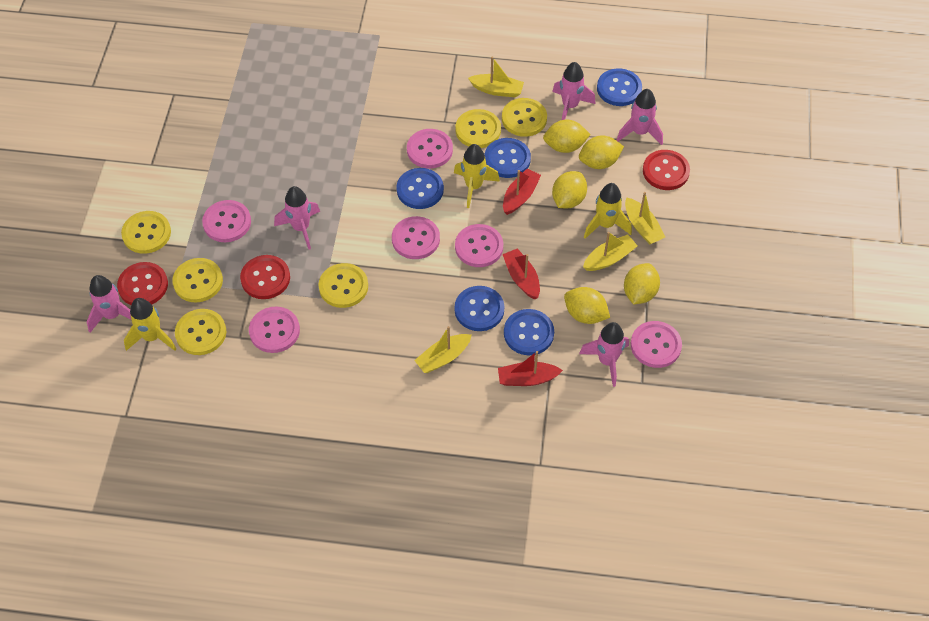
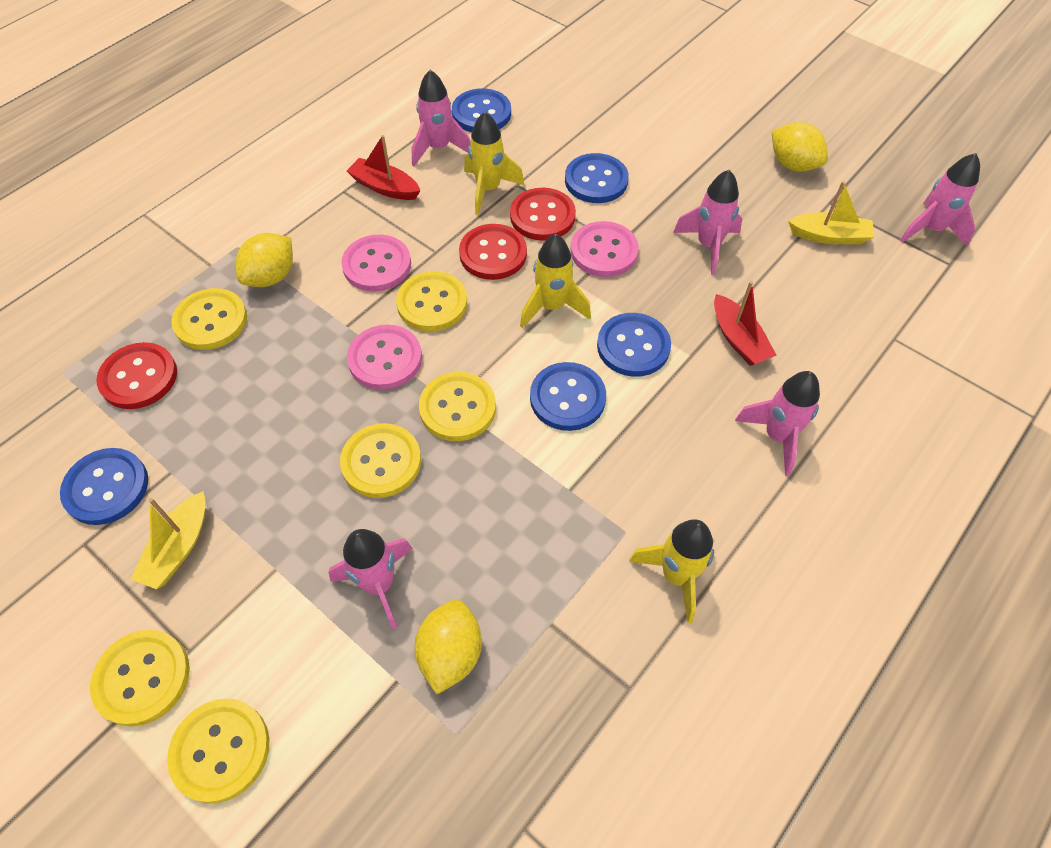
pink button: 6 -> 3
red boat: 3 -> 2
yellow boat: 4 -> 2
yellow lemon: 5 -> 3

